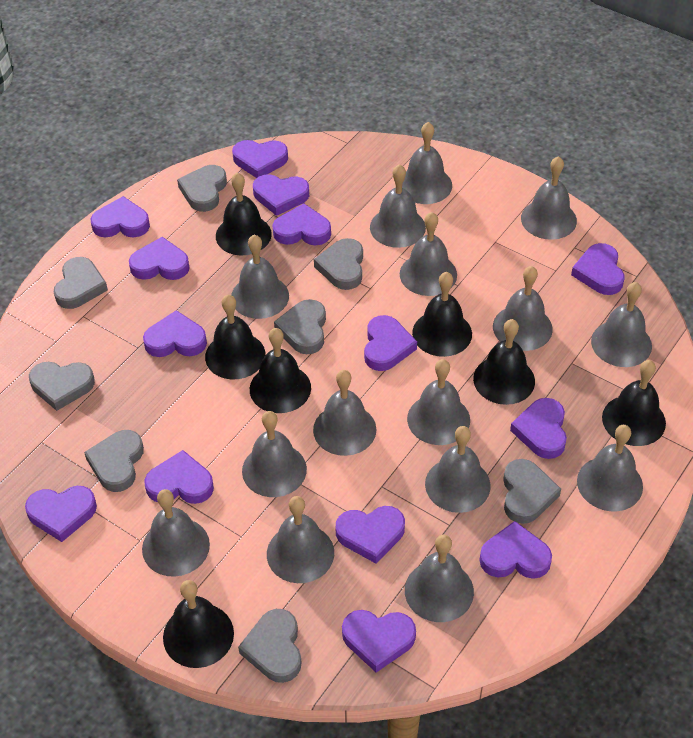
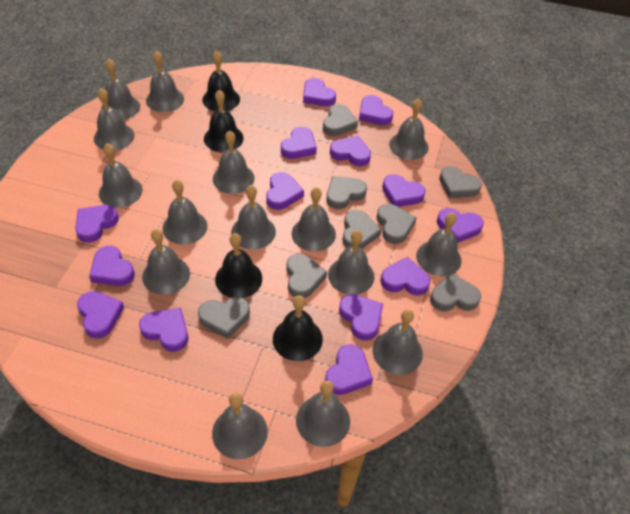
black bell: 7 -> 4

